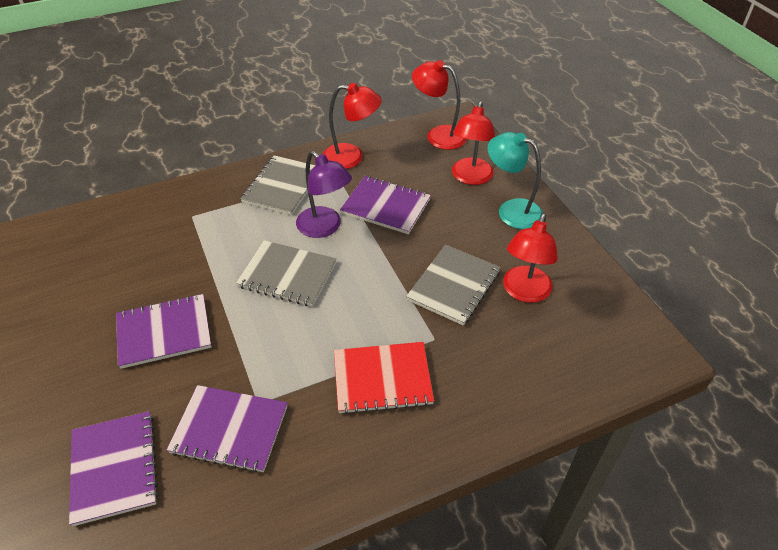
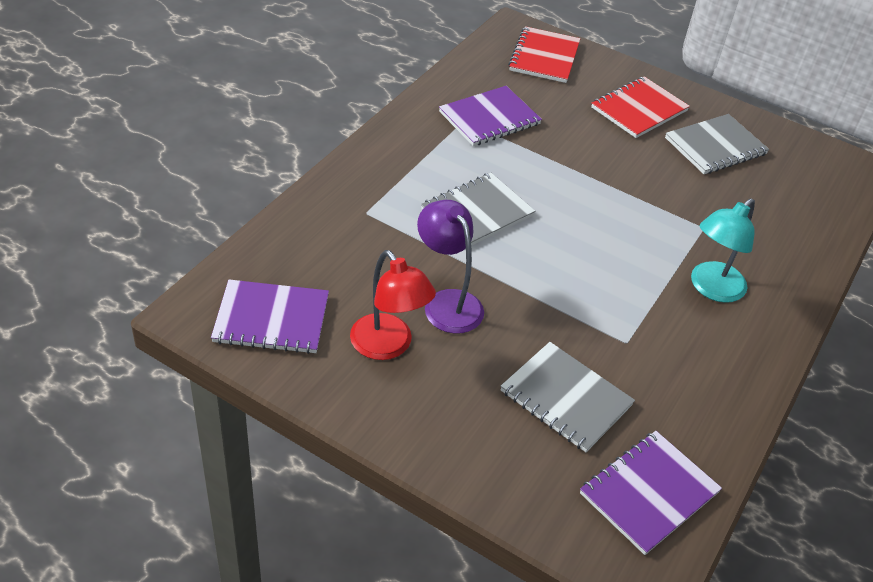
purple notebook: 4 -> 3
red lamp: 4 -> 1
red notebook: 1 -> 2

